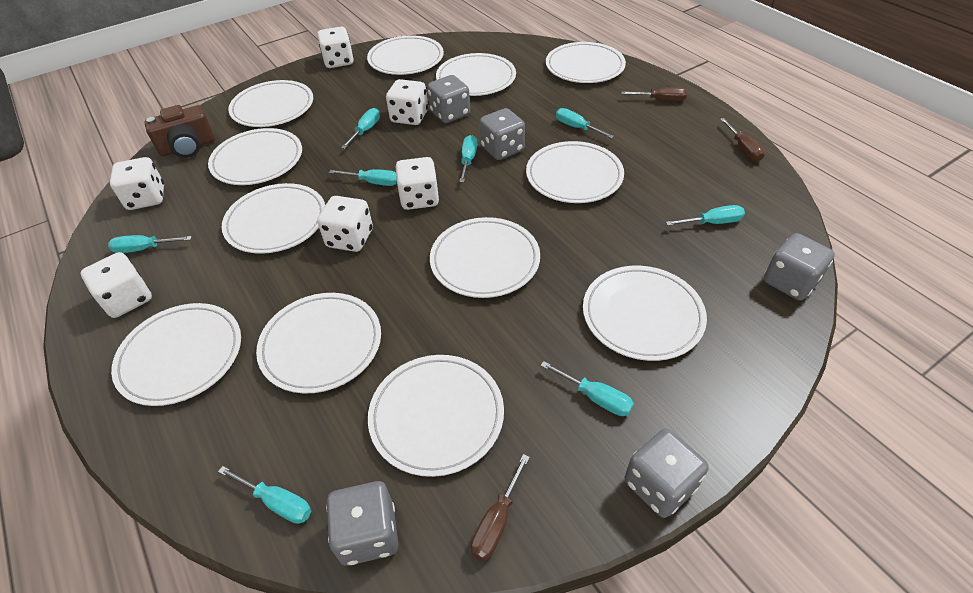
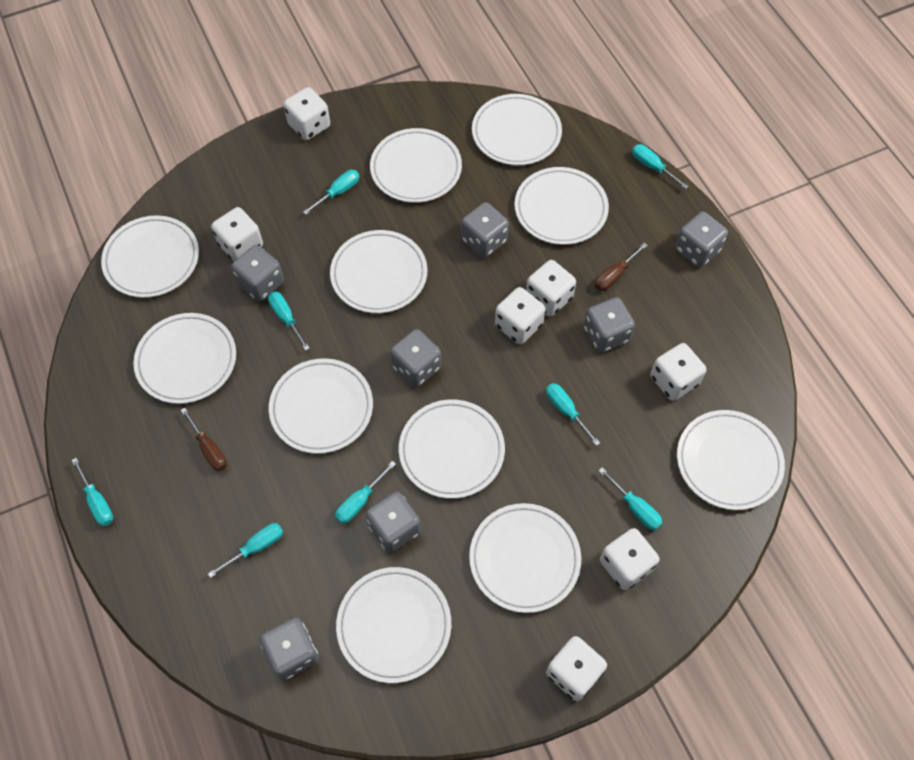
brown camera: 1 -> 0
brown screwdriver: 3 -> 2
grey dice: 5 -> 7
white dice: 6 -> 7
white plate: 12 -> 11

